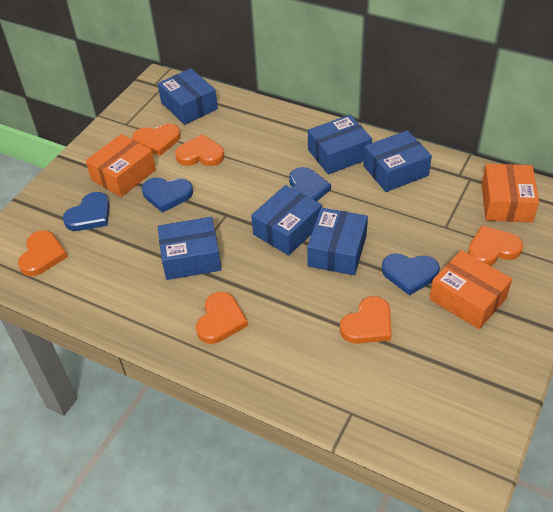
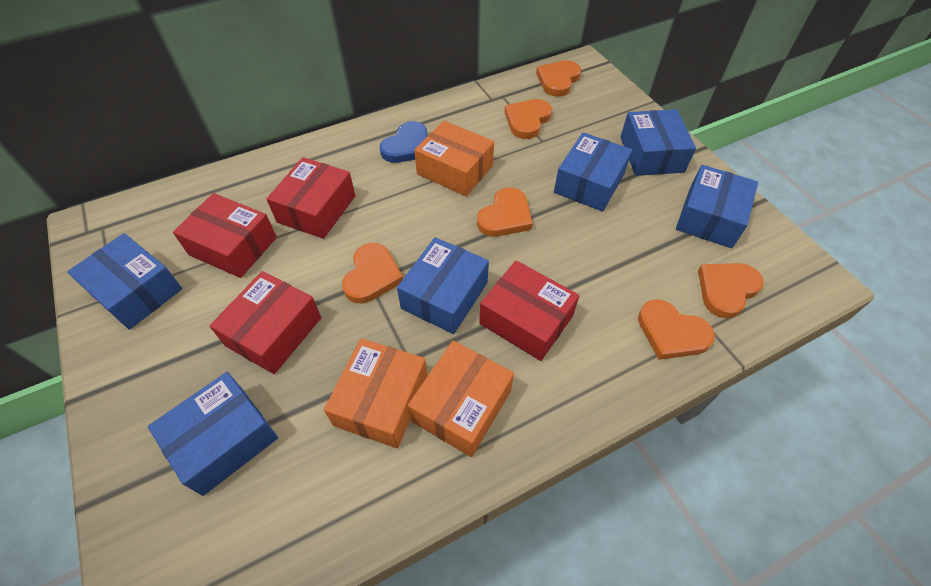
blue heart: 4 -> 1
red box: 0 -> 4

